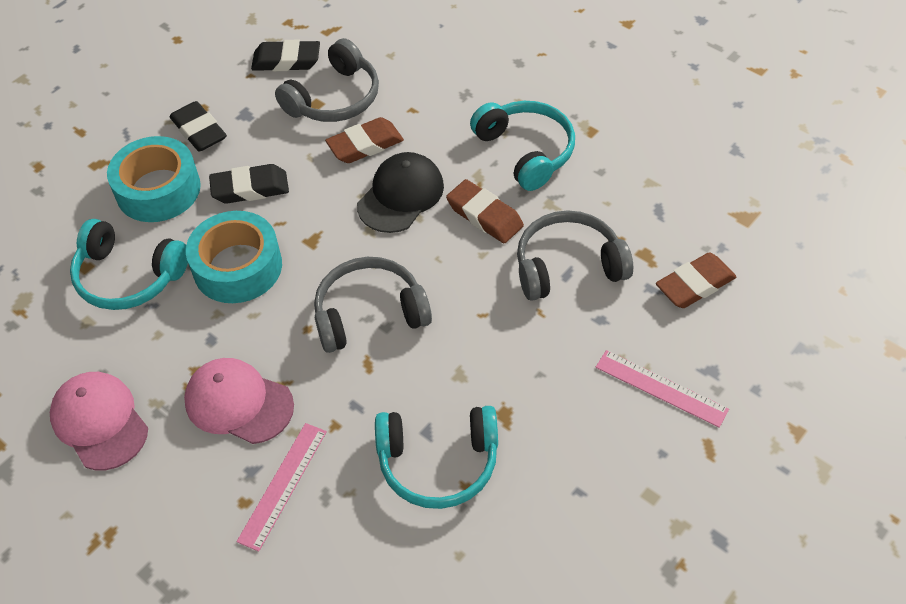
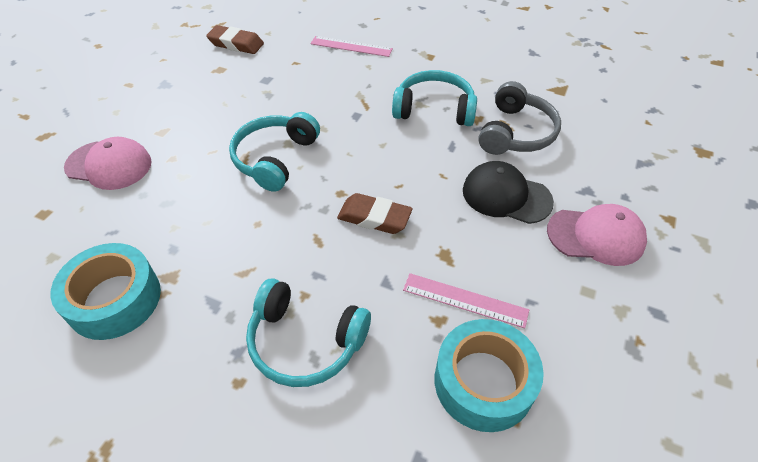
black eraser: 3 -> 0
brown eraser: 3 -> 2
grey headphones: 3 -> 1

